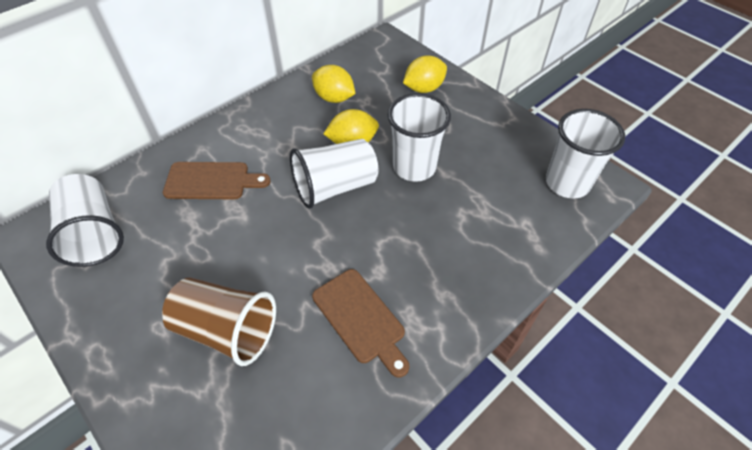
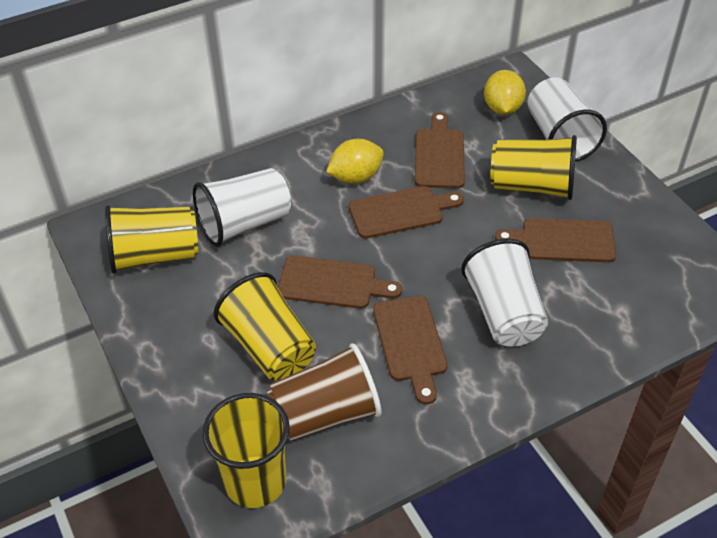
brown cutting board: 2 -> 5
white cup: 4 -> 3
yellow cup: 0 -> 4
yellow lemon: 3 -> 2

